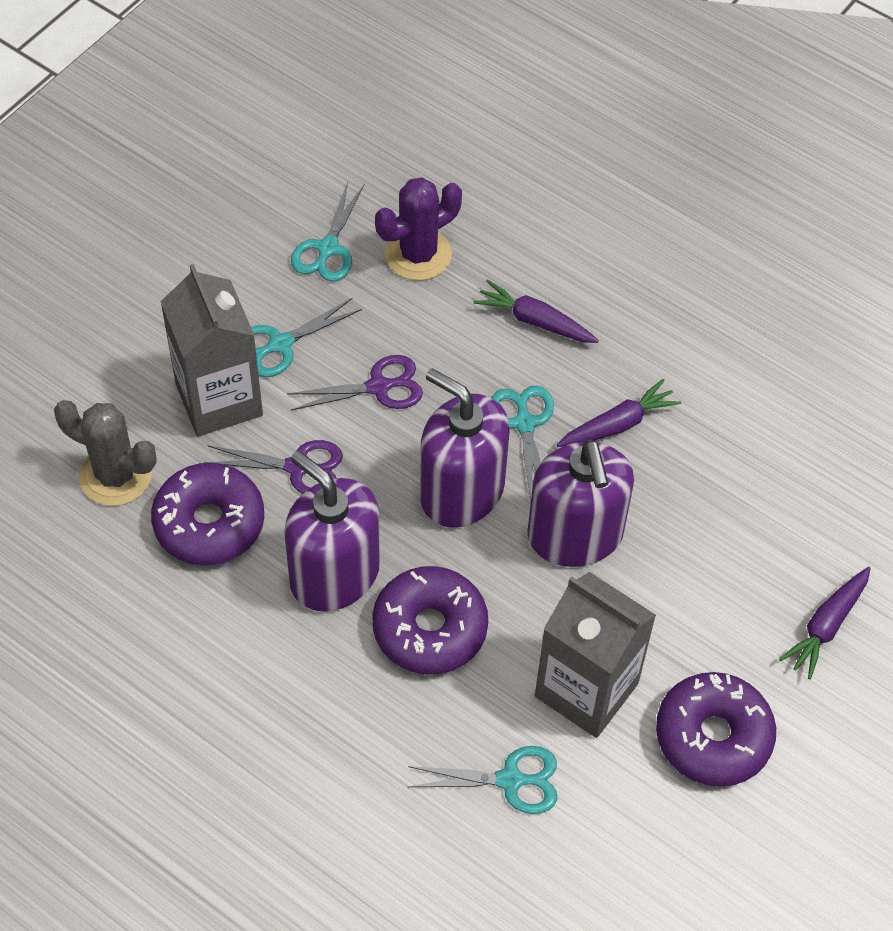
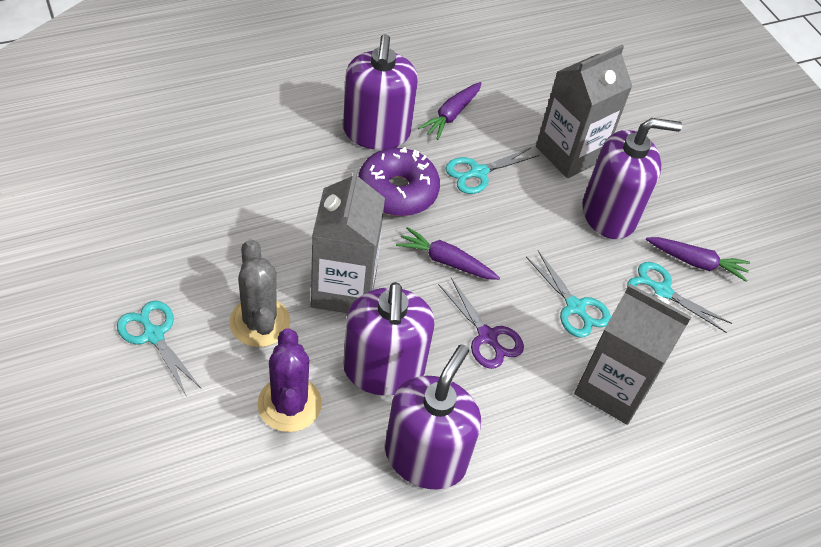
grey carton: 2 -> 3
purple donut: 3 -> 1
purple scissors: 2 -> 1
purple soap dispenser: 3 -> 4

